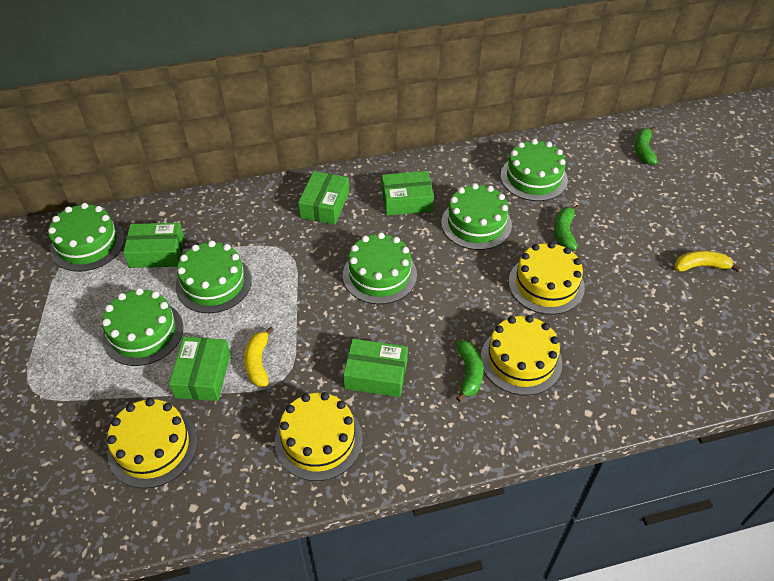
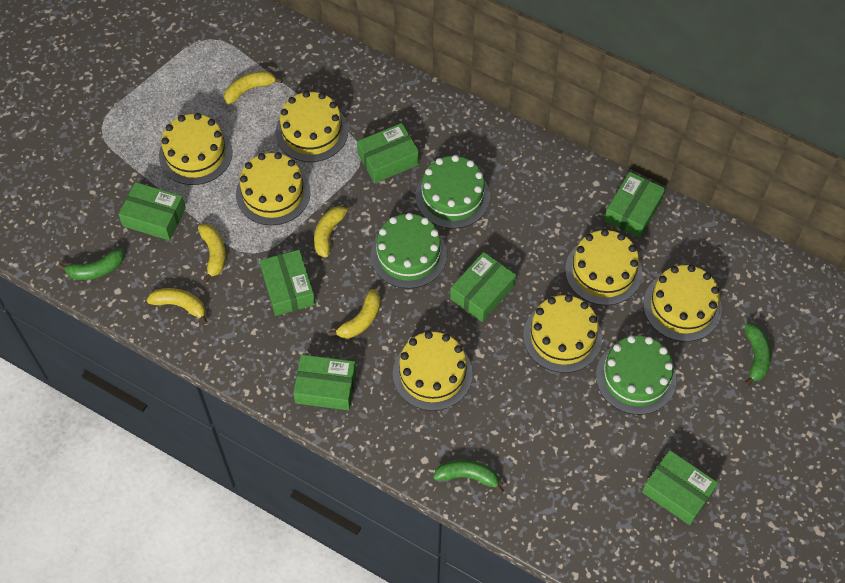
green box: 5 -> 7
green cake: 6 -> 3
yellow banana: 2 -> 5
yellow cake: 4 -> 7

